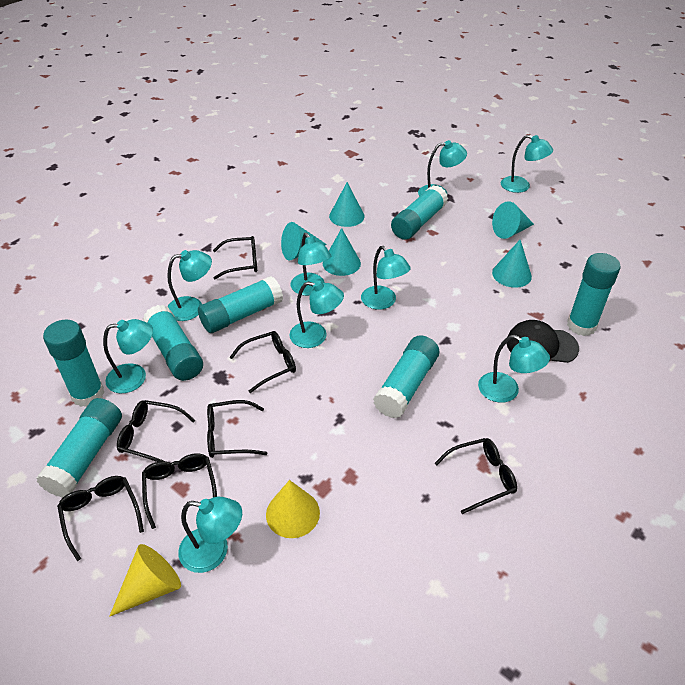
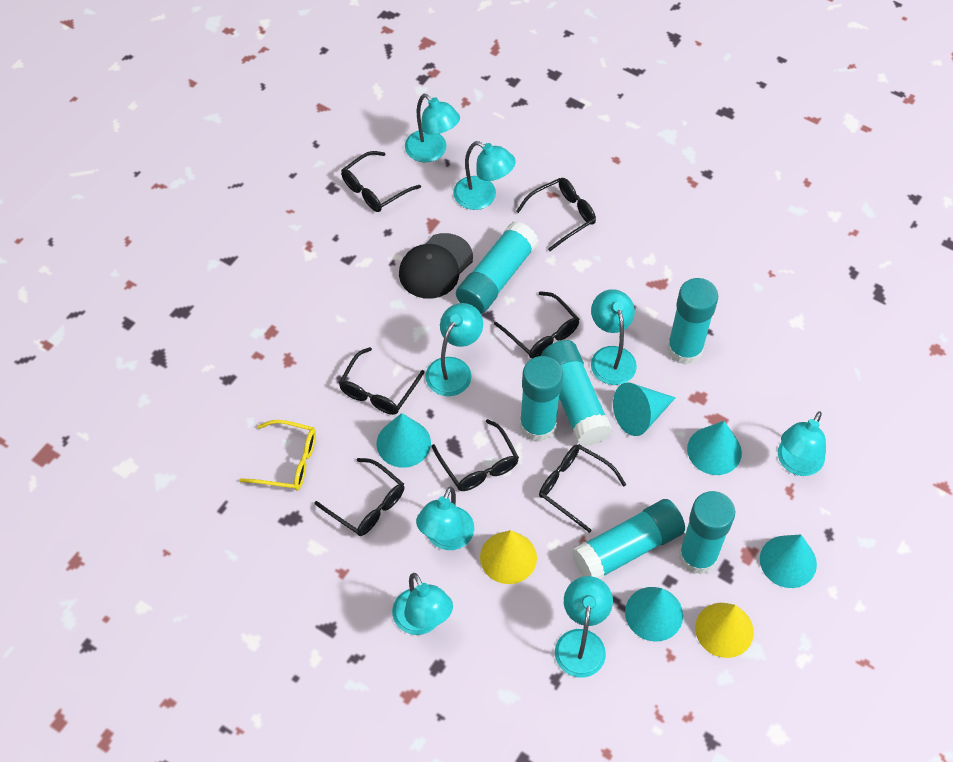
turquoise glue stick: 7 -> 6
turquoise lamp: 9 -> 8
yellow glasses: 0 -> 1

